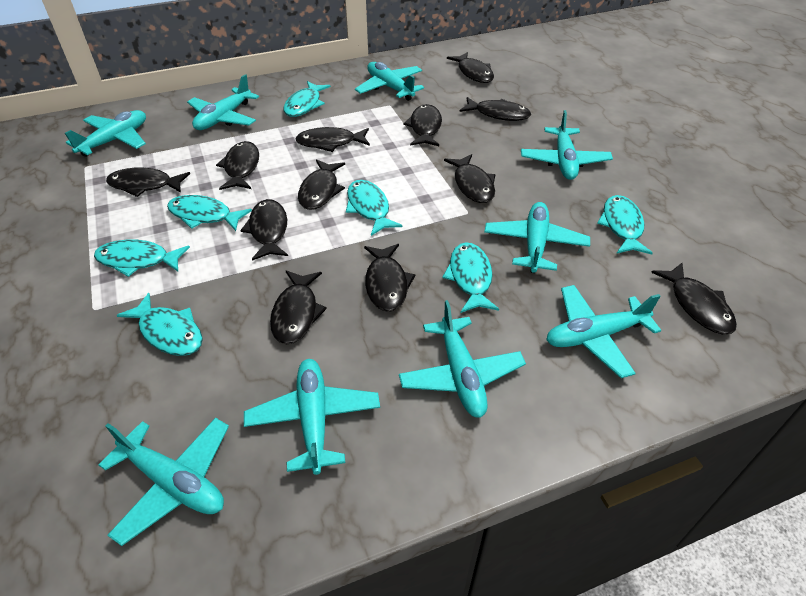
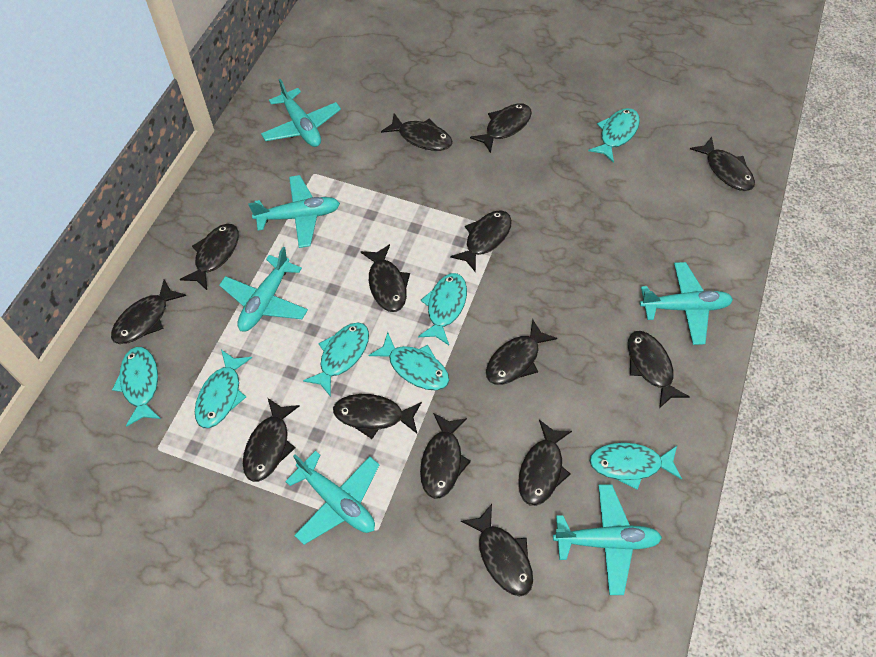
black fish: 12 -> 14
turquoise plane: 9 -> 6

